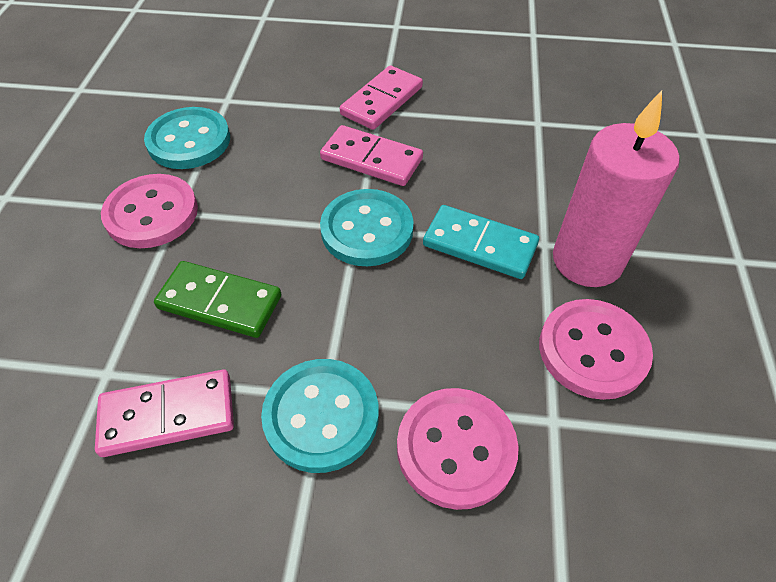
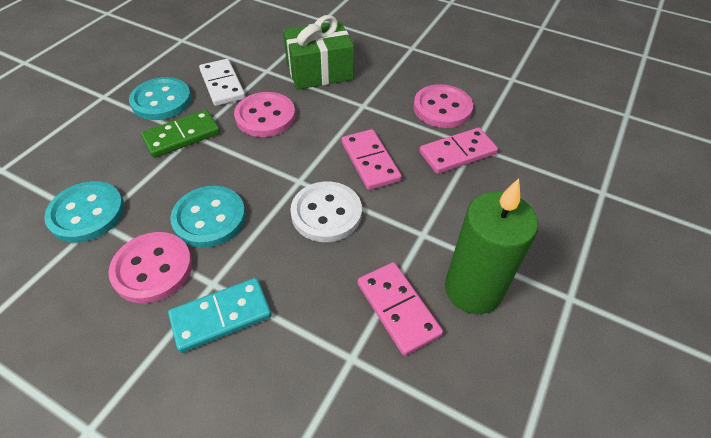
green candle: 0 -> 1
green gift: 0 -> 1
pink candle: 1 -> 0
white button: 0 -> 1
white domino: 0 -> 1

